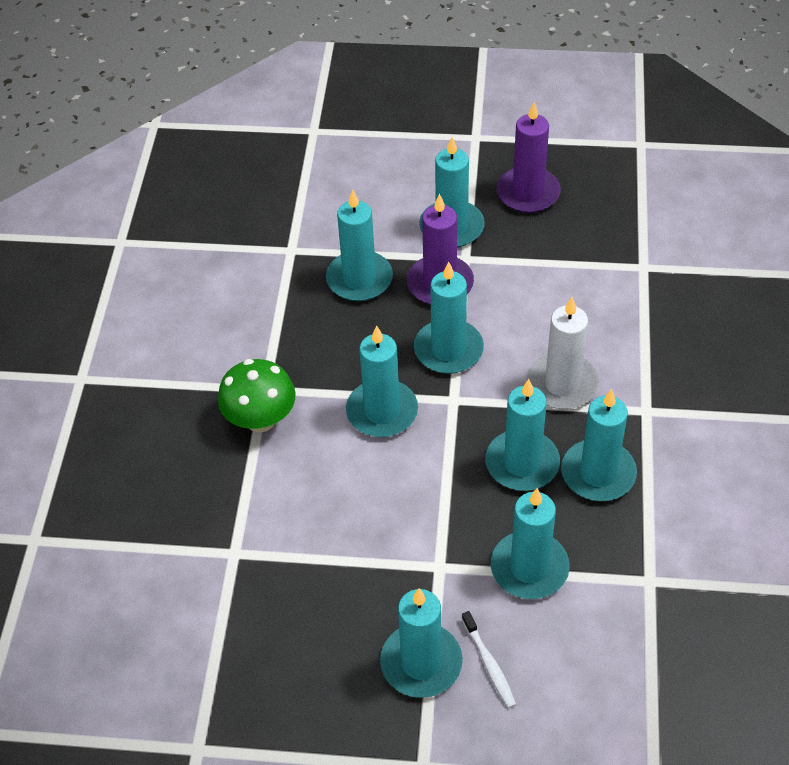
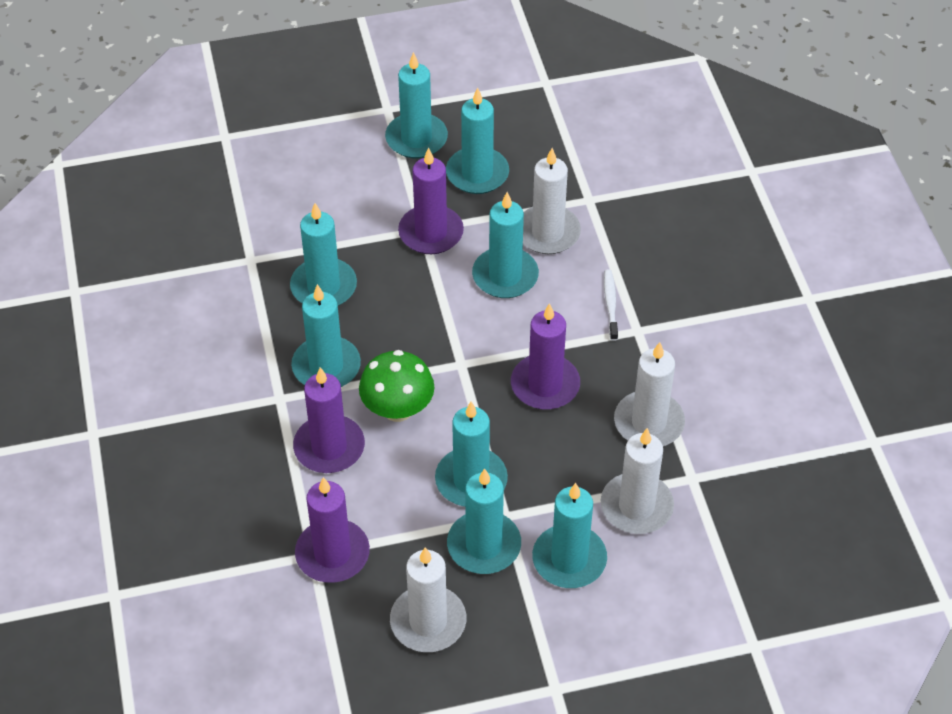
purple candle: 2 -> 4
white candle: 1 -> 4

